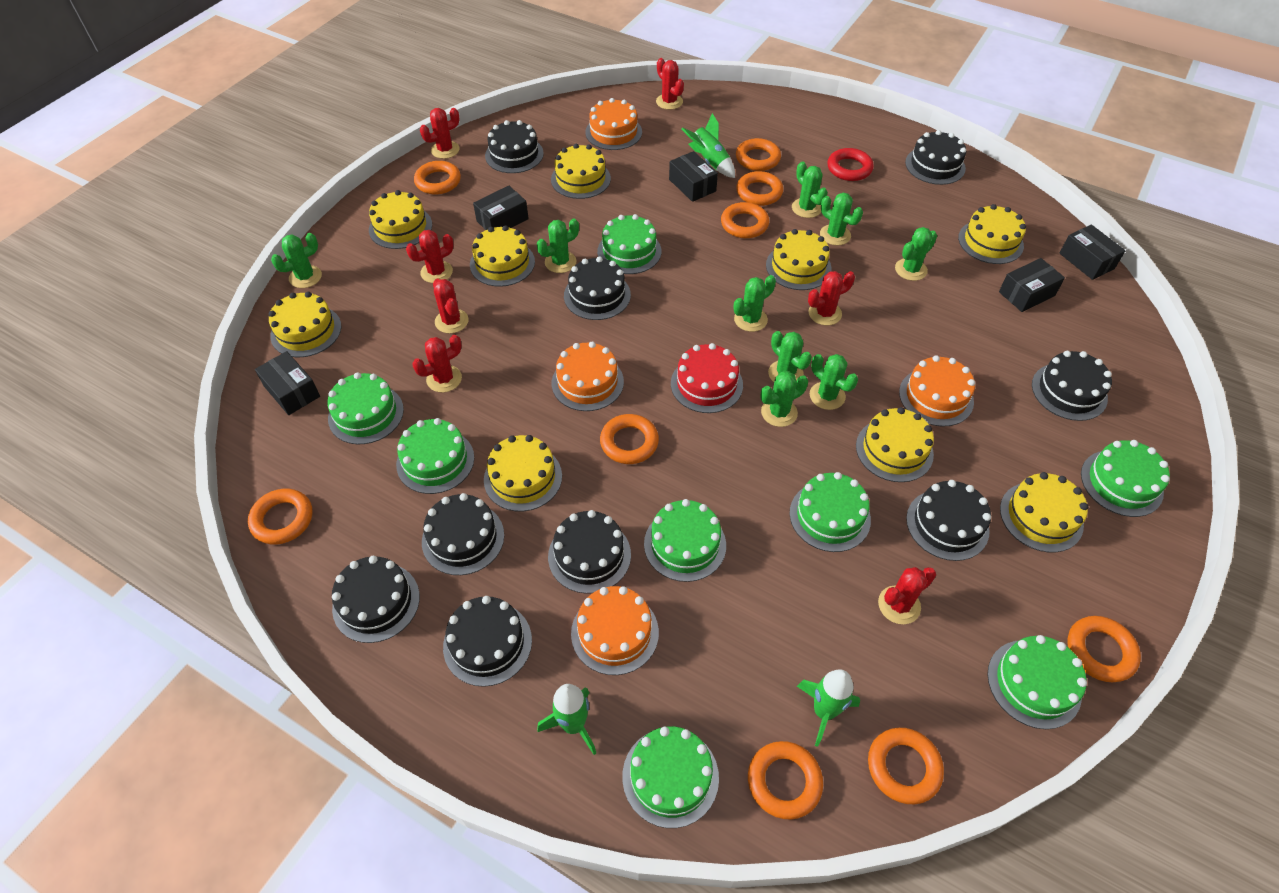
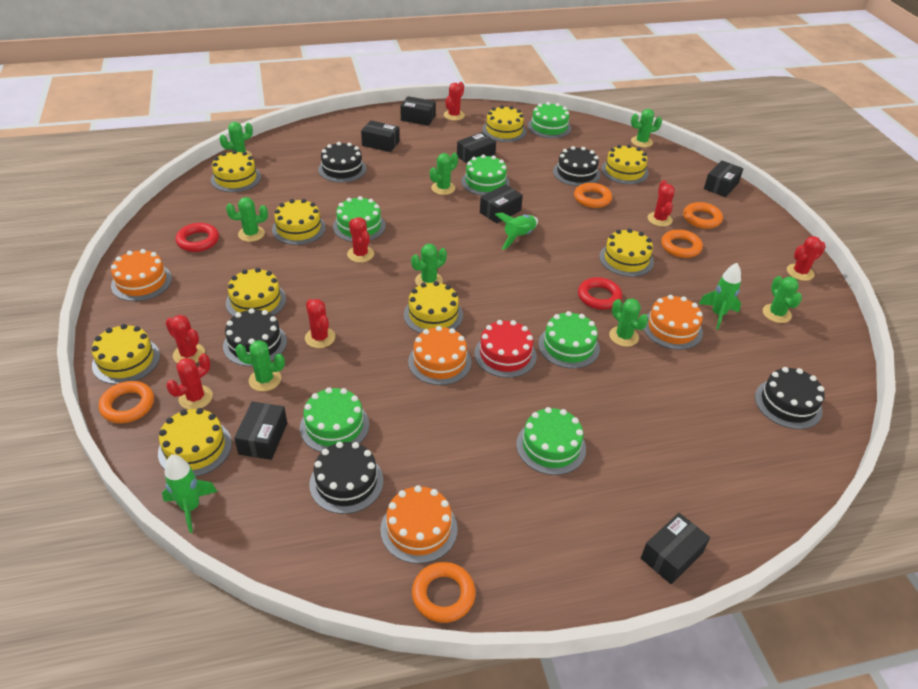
black box: 5 -> 7
black cake: 9 -> 5
green cactus: 9 -> 8
green cake: 8 -> 6
orange ring: 9 -> 5
red ring: 1 -> 2

